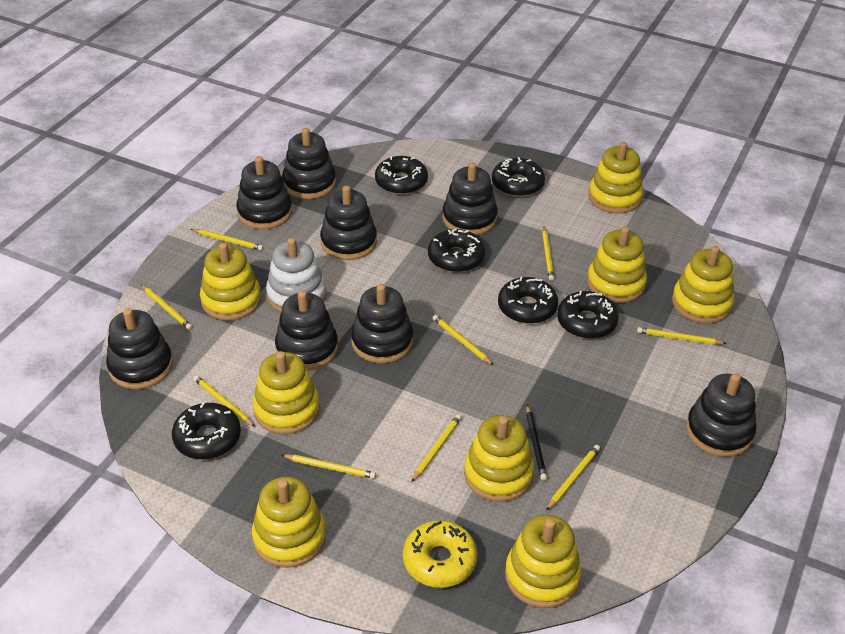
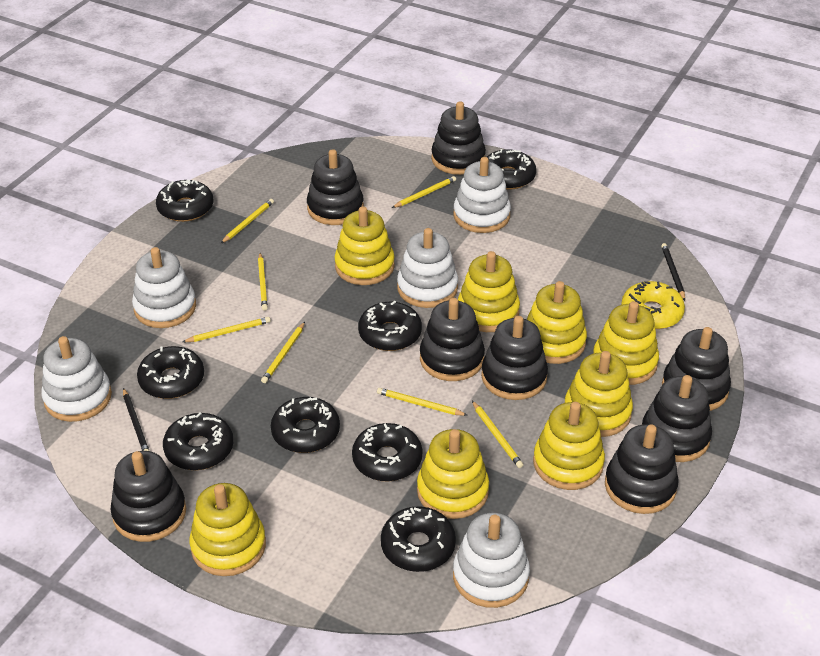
black donut: 6 -> 8
black pencil: 1 -> 2
white stacking toy: 1 -> 5
yellow pencil: 9 -> 7

